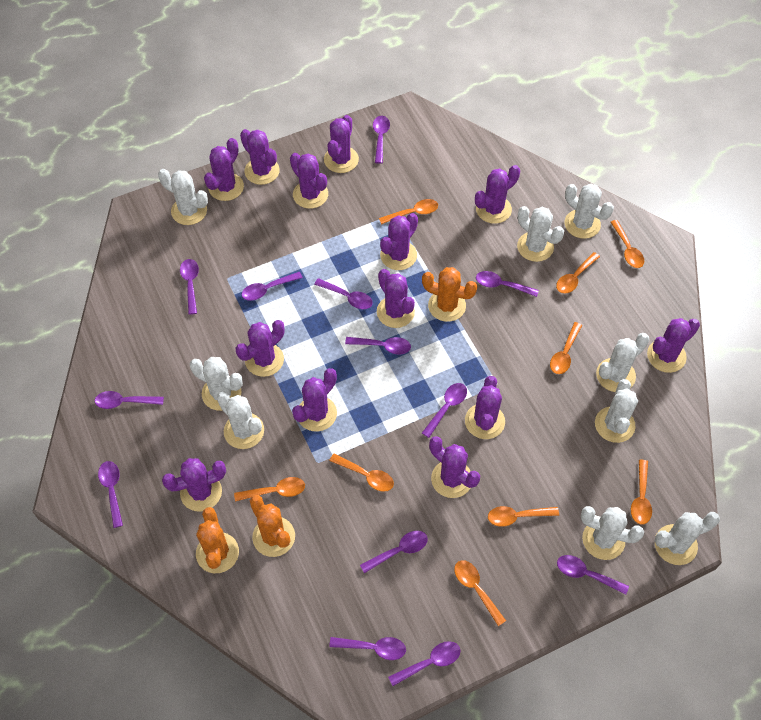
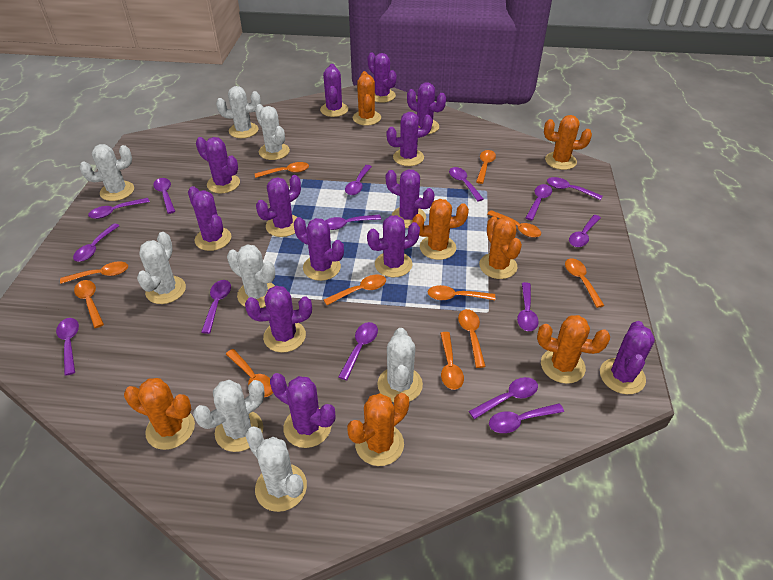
orange cactus: 3 -> 7
orange spoon: 9 -> 11
purple spoon: 13 -> 15
white cactus: 9 -> 8

